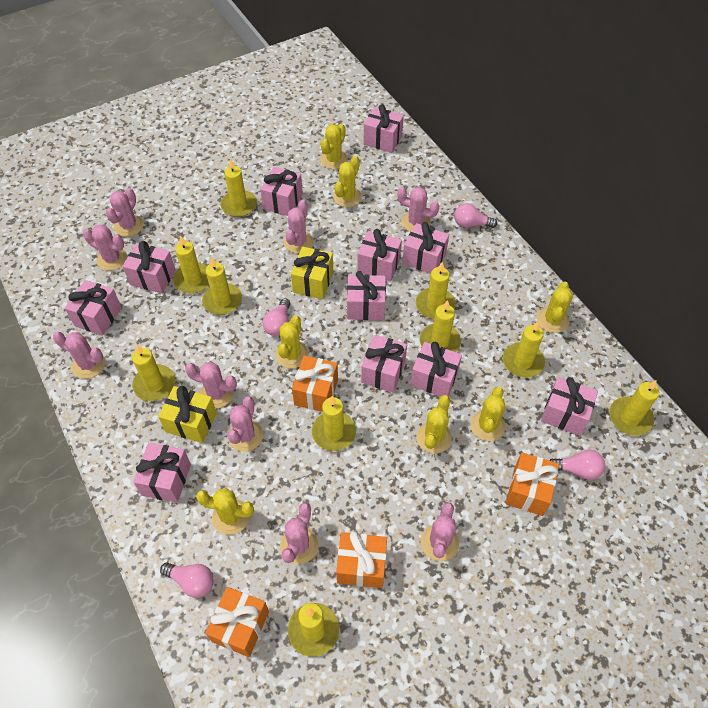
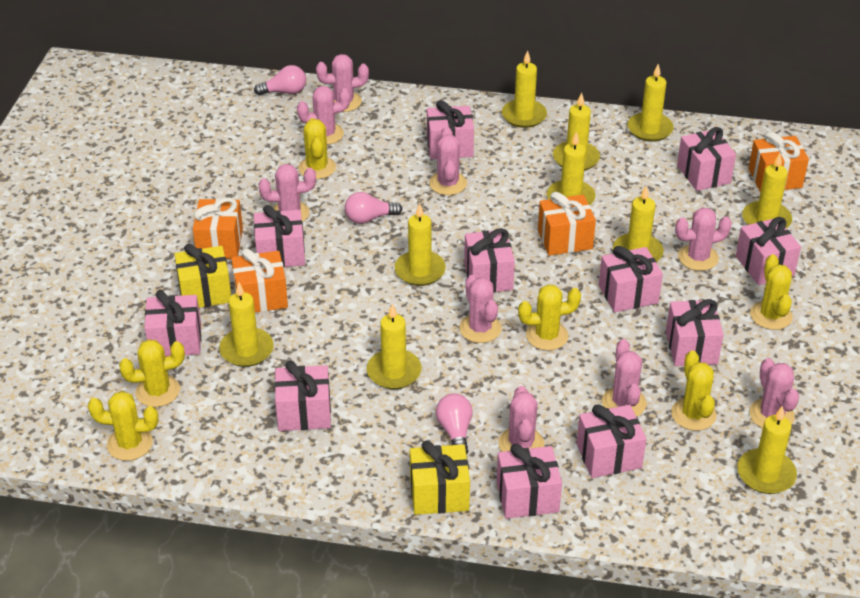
pink light bulb: 4 -> 3
yellow cactus: 7 -> 6

